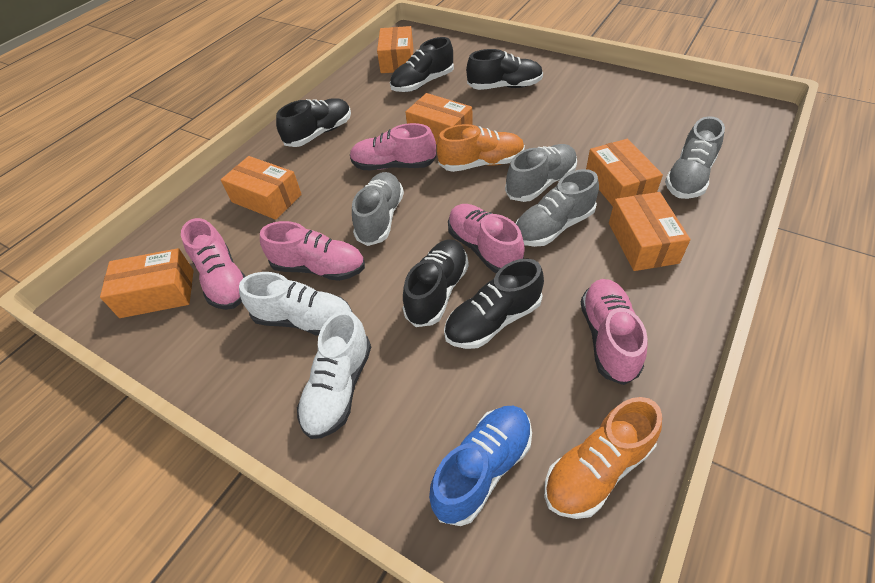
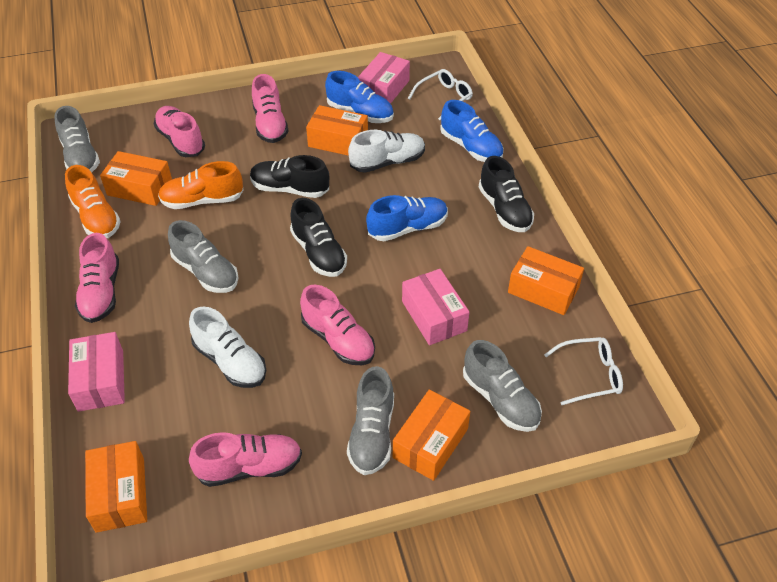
black shoe: 5 -> 3
blue shoe: 1 -> 3
orange box: 6 -> 5
pink box: 0 -> 3
white glasses: 0 -> 2

